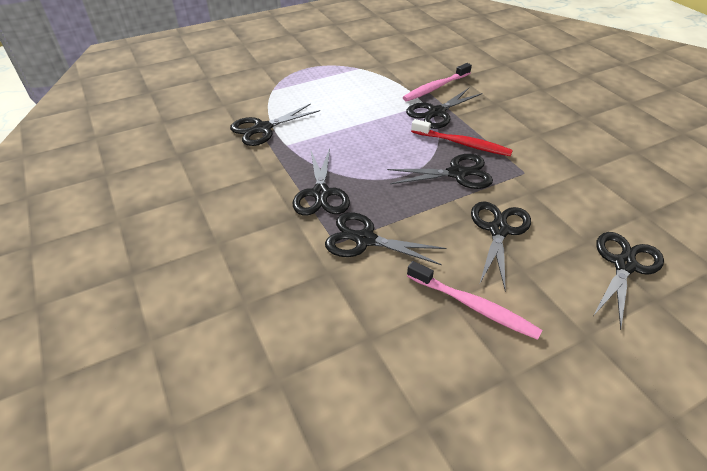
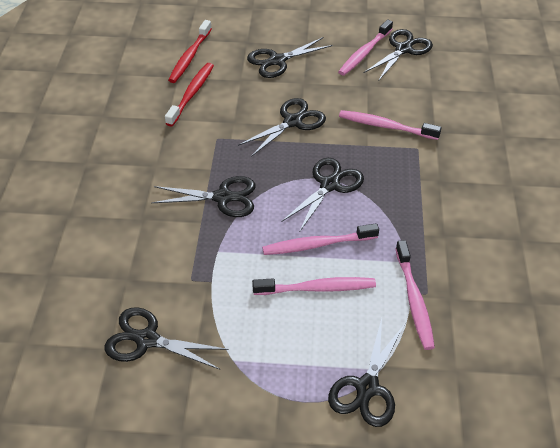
pink toothbrush: 2 -> 5
red toothbrush: 1 -> 2

